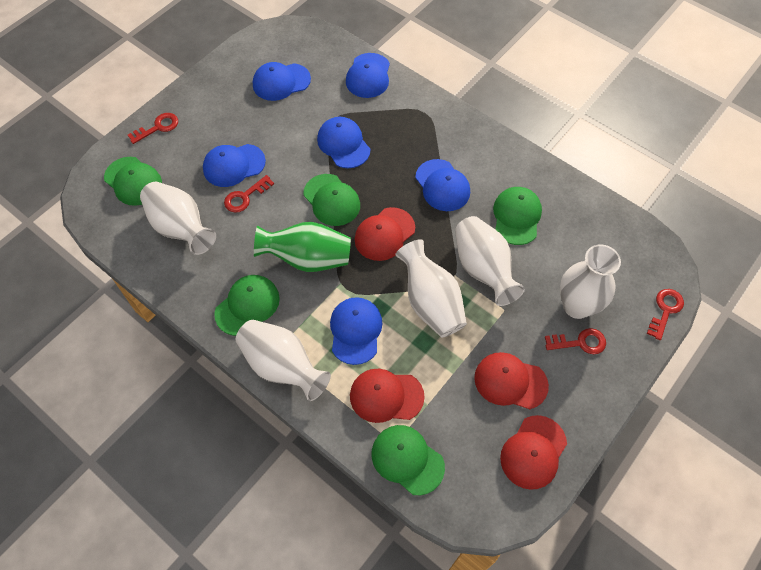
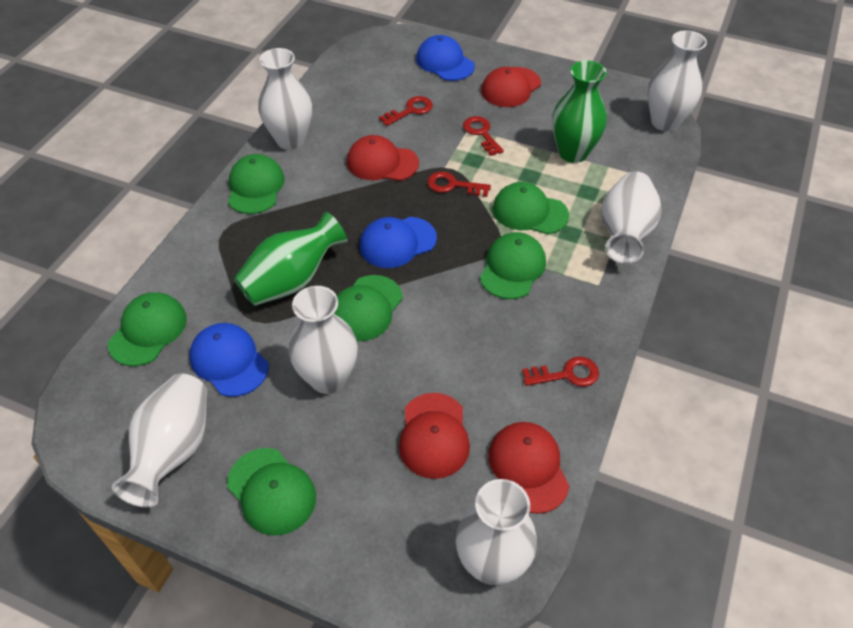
blue cap: 6 -> 3
green cap: 5 -> 6
green vase: 1 -> 2
white vase: 5 -> 6

